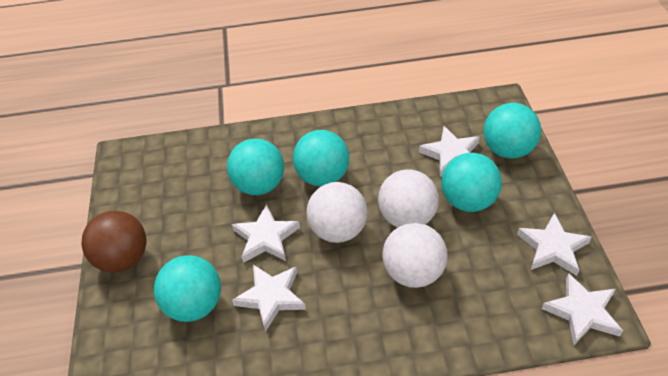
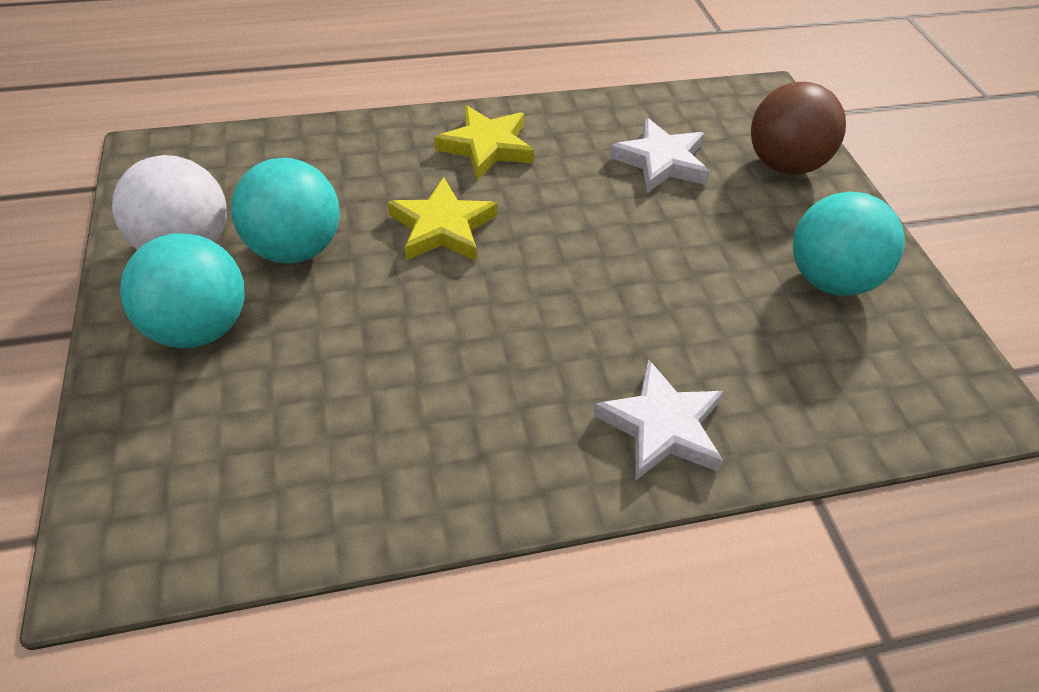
turquoise ball: 5 -> 3
white ball: 3 -> 1
white star: 5 -> 2
yellow star: 0 -> 2

